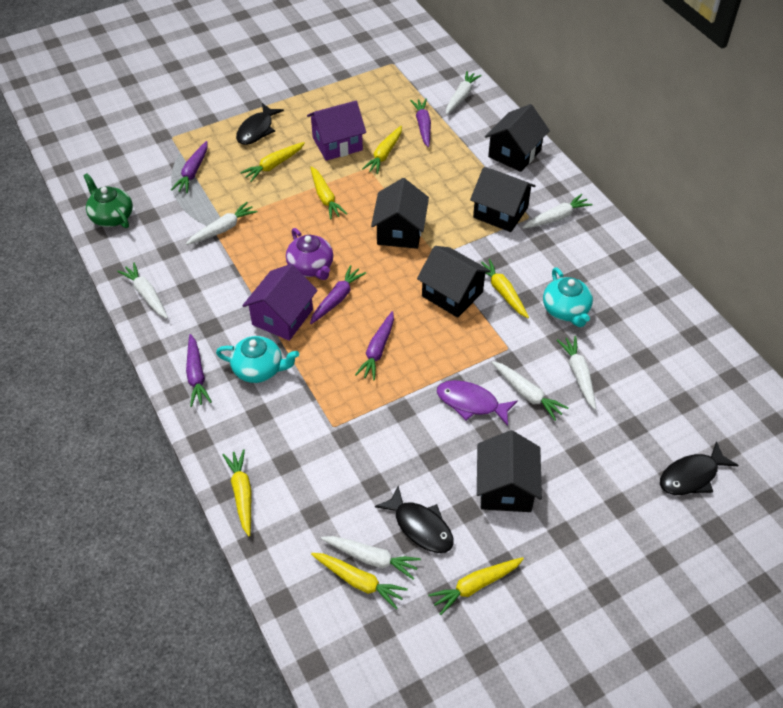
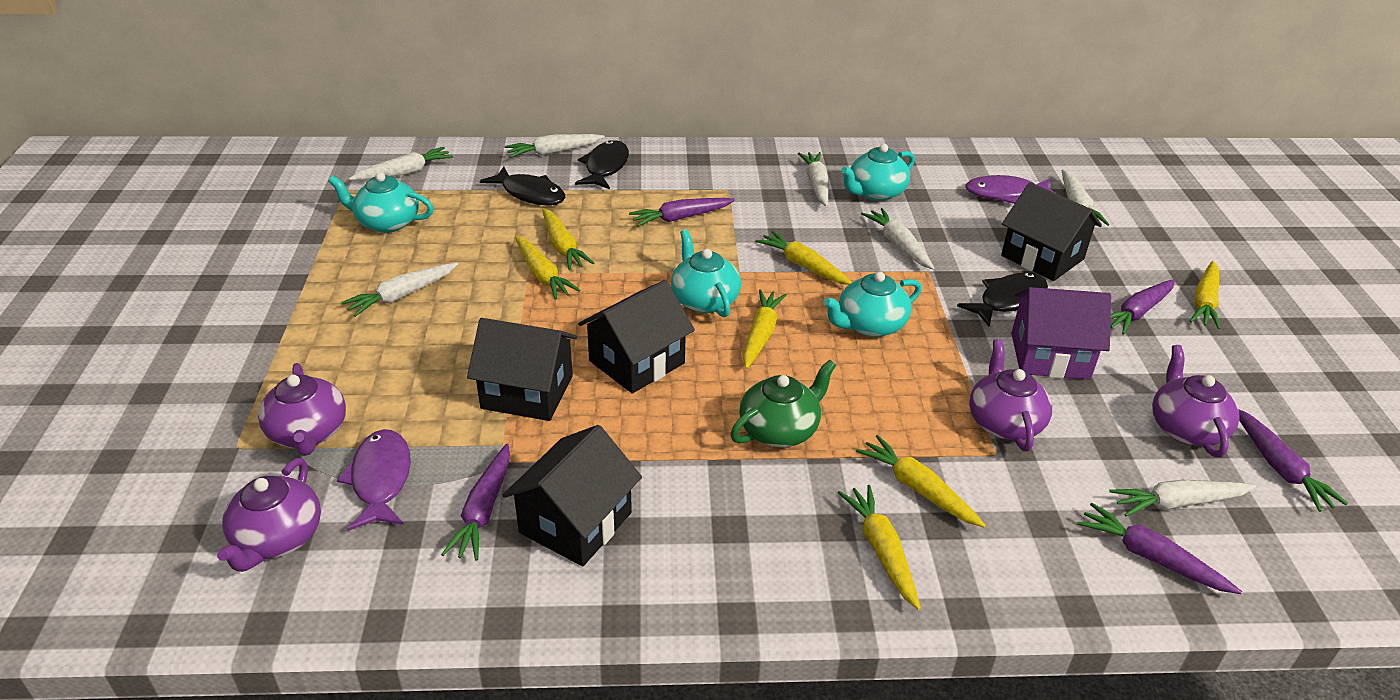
black house: 5 -> 4
purple fish: 1 -> 2
purple house: 2 -> 1
purple teapot: 1 -> 4
turquoise teapot: 2 -> 4

